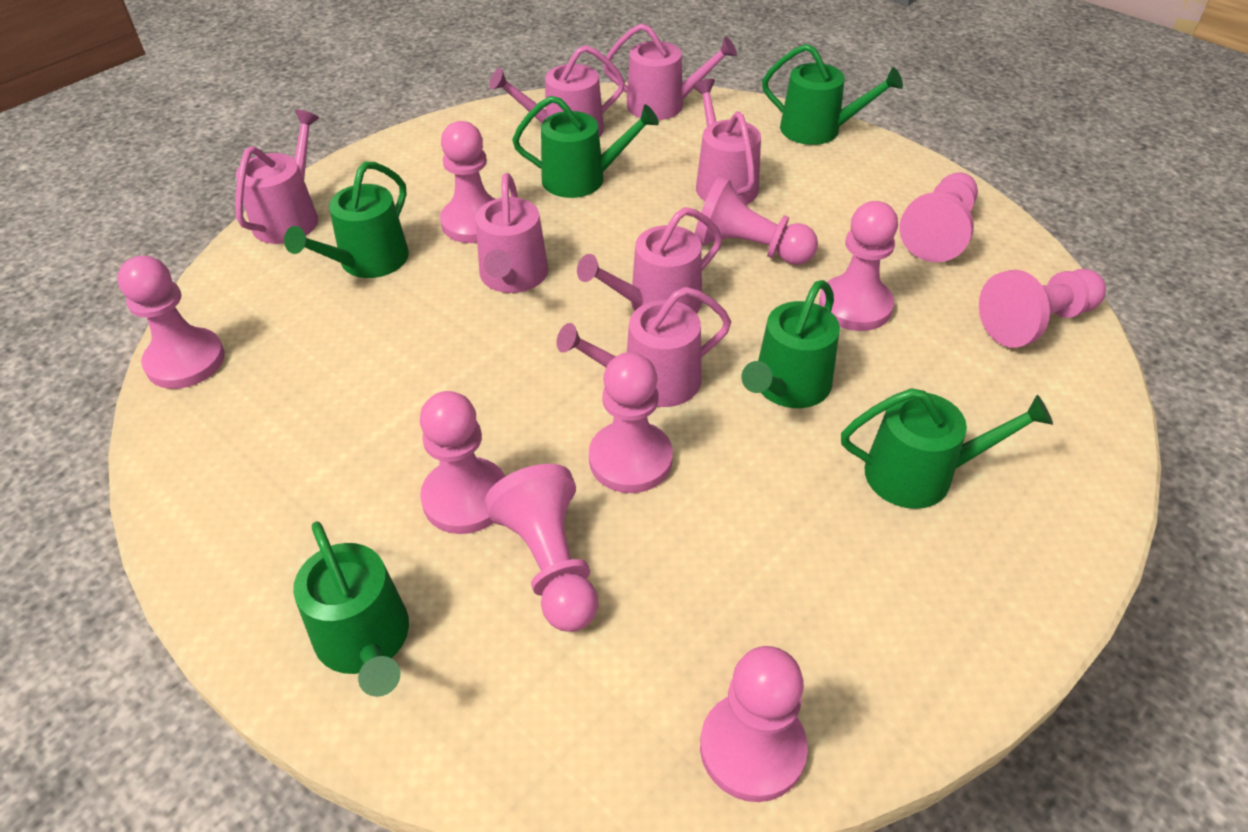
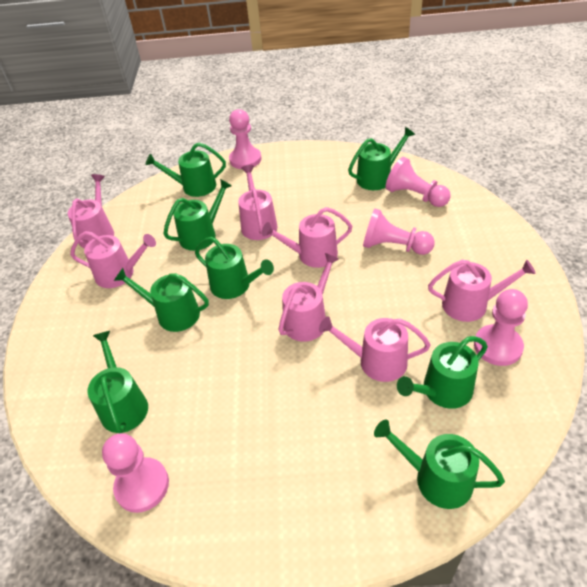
green watering can: 6 -> 8
pink pawn: 10 -> 5

